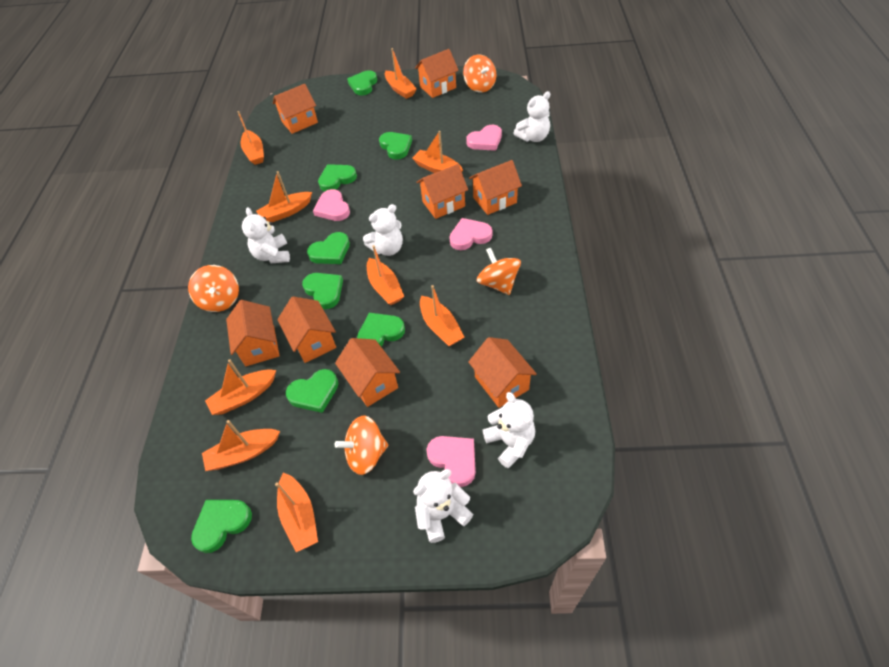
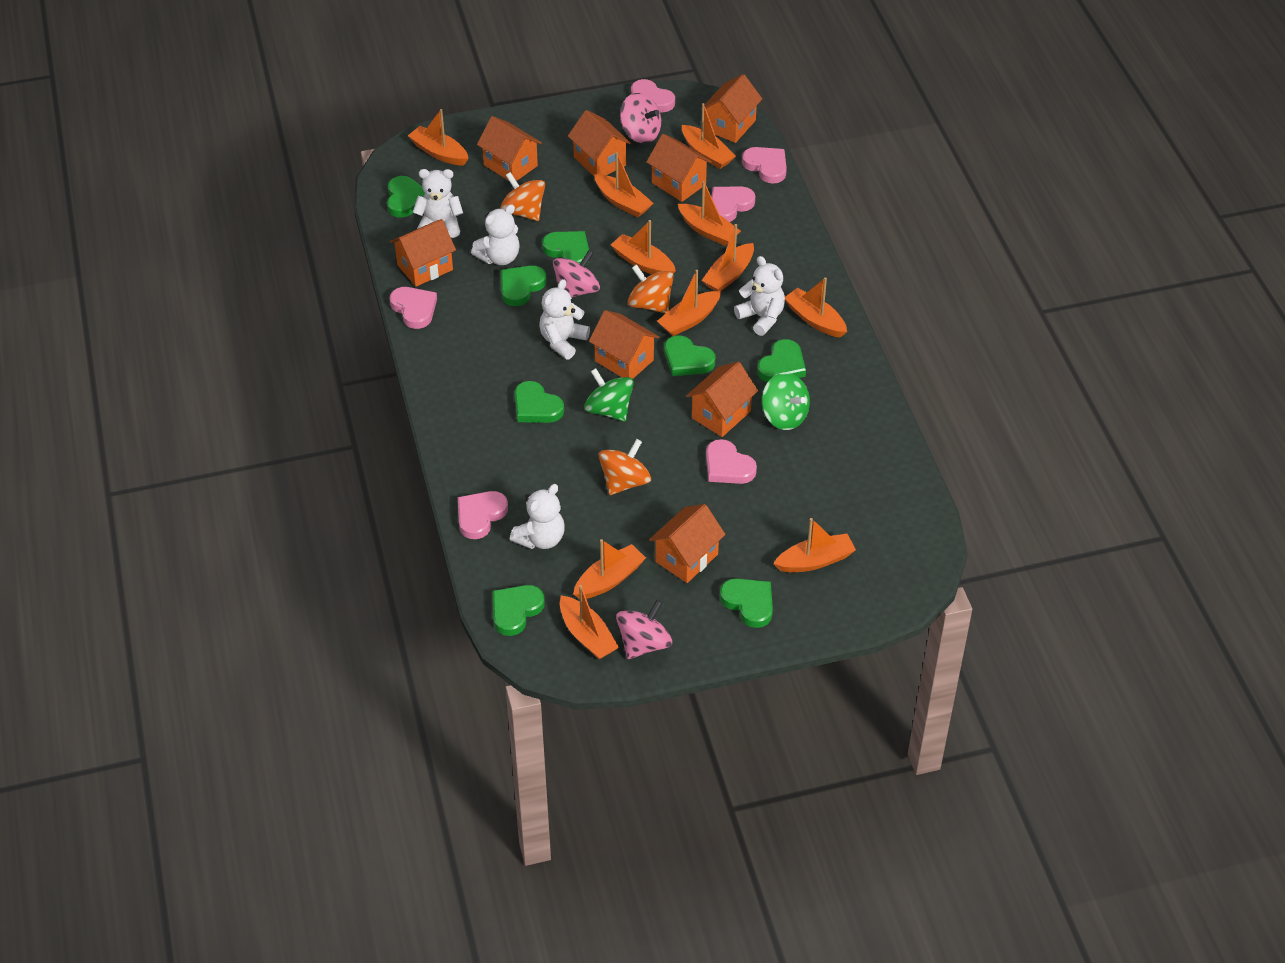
green spinning top: 0 -> 2
orange boat: 9 -> 11
orange spinning top: 4 -> 3
pink heart: 4 -> 6
pink spinning top: 0 -> 3

